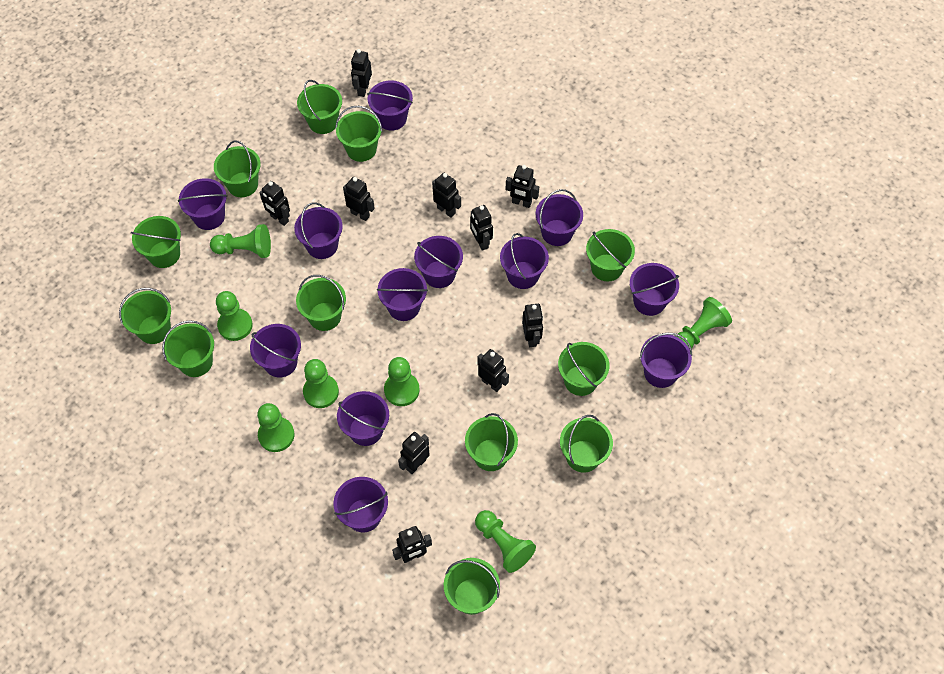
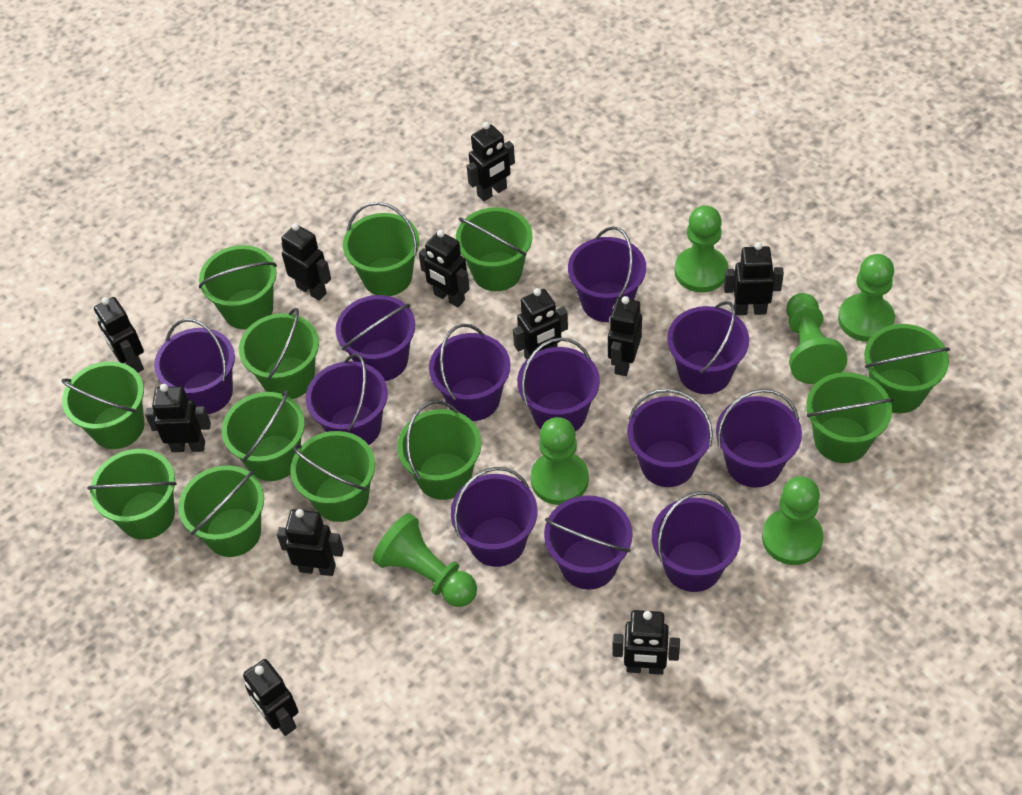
black robot: 10 -> 11
green pawn: 7 -> 6

